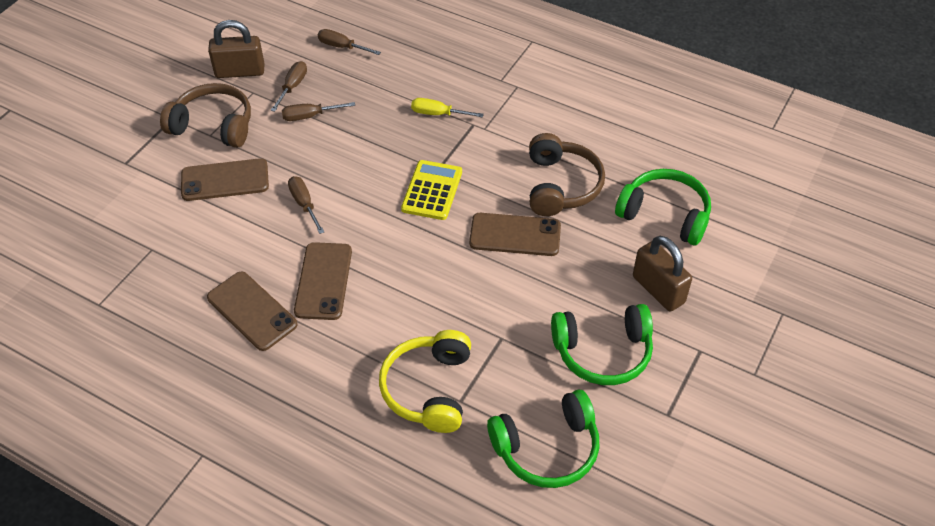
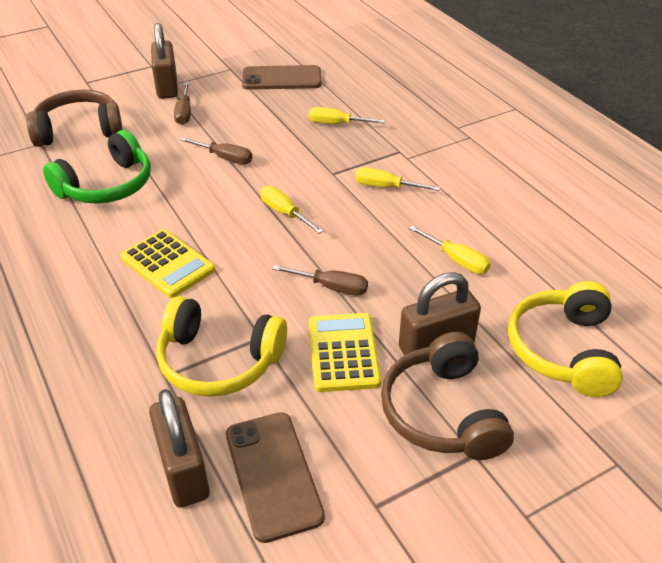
brown padlock: 2 -> 3
brown phone: 4 -> 2
brown screwdriver: 4 -> 3
green headphones: 3 -> 1
yellow calculator: 1 -> 2
yellow headphones: 1 -> 2
yellow screwdriver: 1 -> 4

